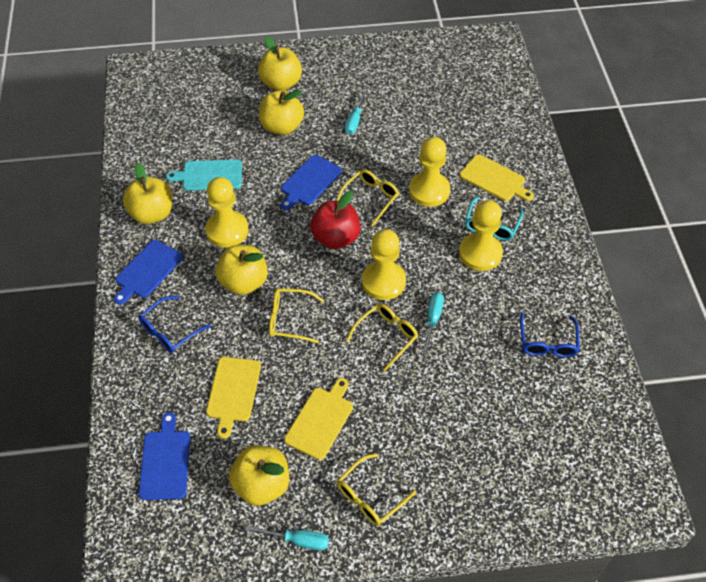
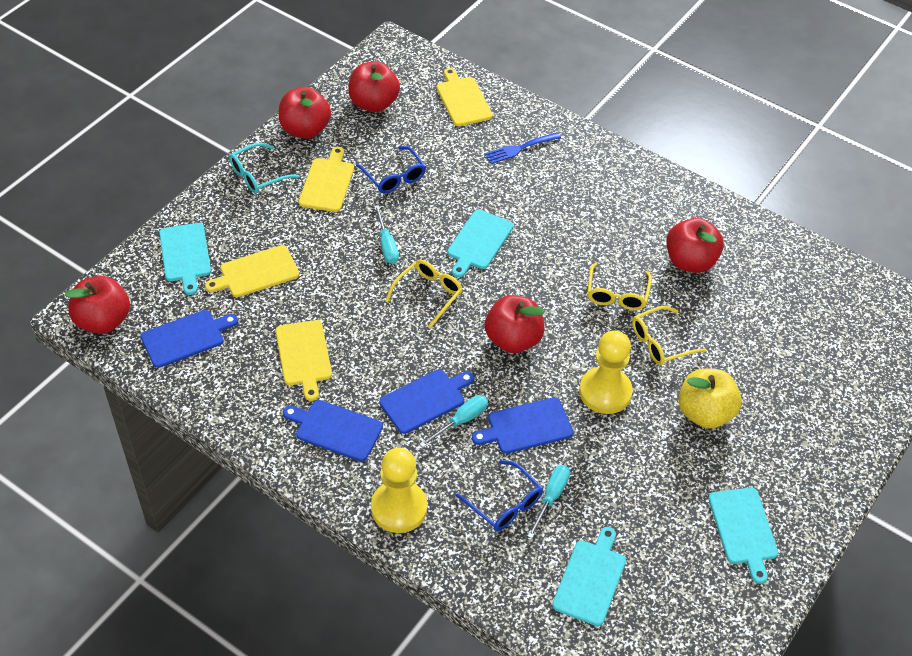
blue cutting board: 3 -> 4
blue fork: 0 -> 1
red apple: 1 -> 5
turquoise cutting board: 1 -> 4
yellow apple: 5 -> 1
yellow cutting board: 3 -> 4
yellow glasses: 4 -> 3
yellow pawn: 4 -> 2

